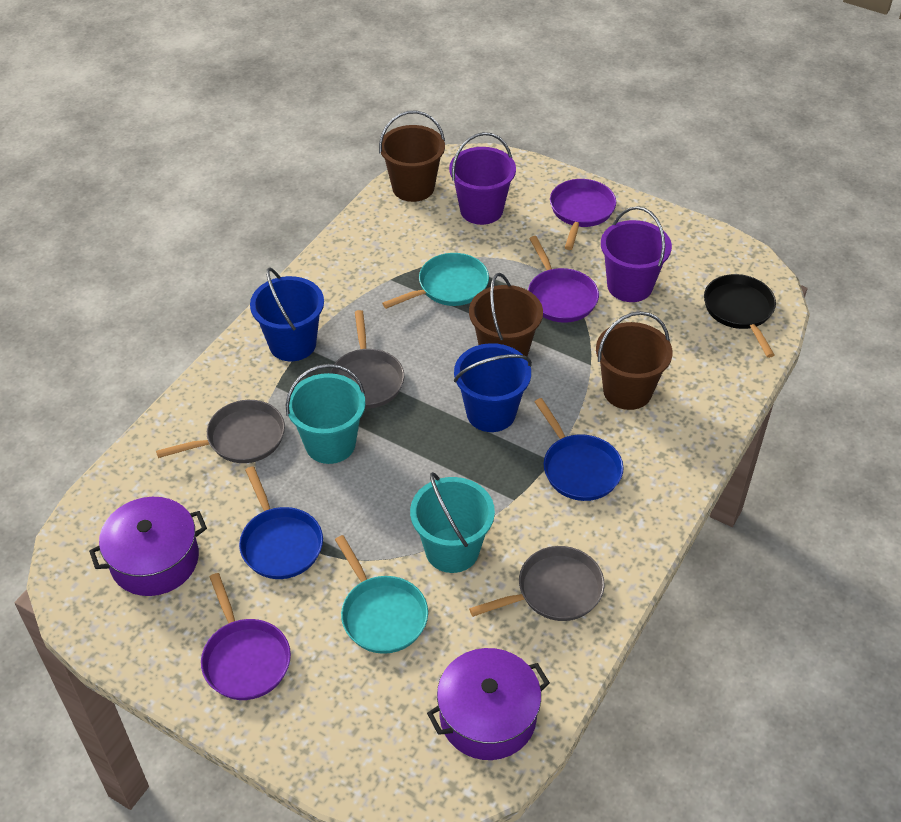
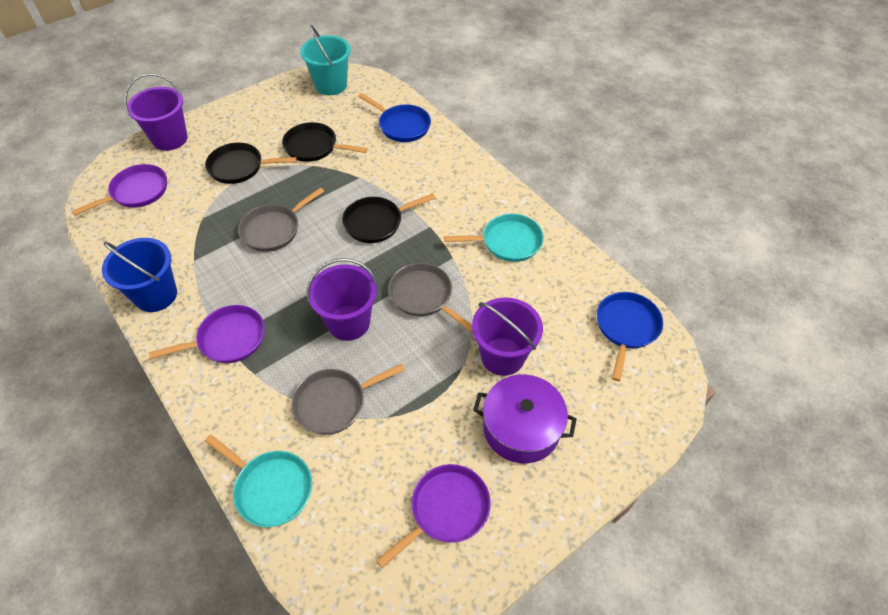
black pan: 1 -> 3
blue bucket: 2 -> 1
brown bucket: 3 -> 0
purple bucket: 2 -> 3
purple pot: 2 -> 1
turquoise bucket: 2 -> 1

